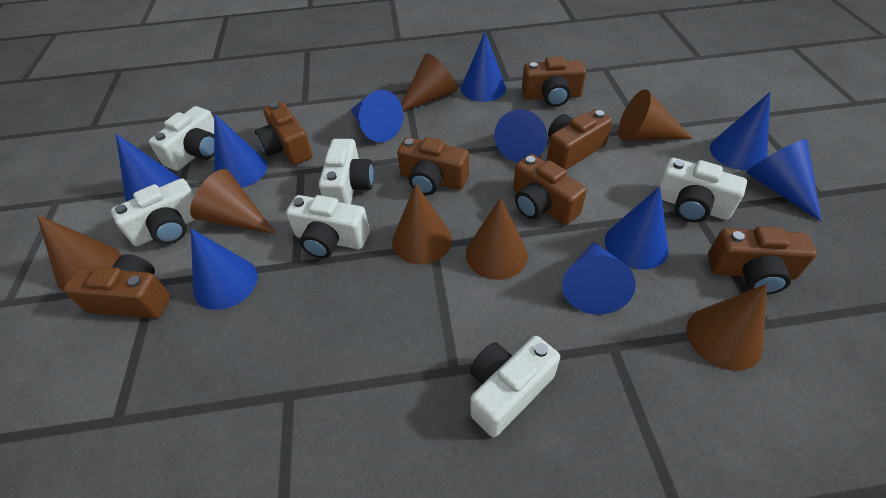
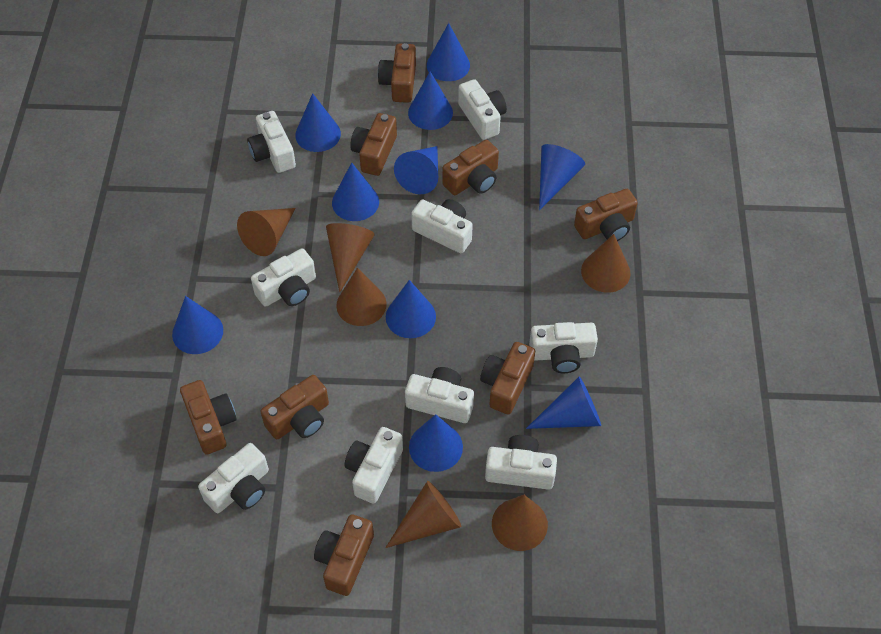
brown camera: 7 -> 8
brown cone: 7 -> 6
white camera: 6 -> 9

